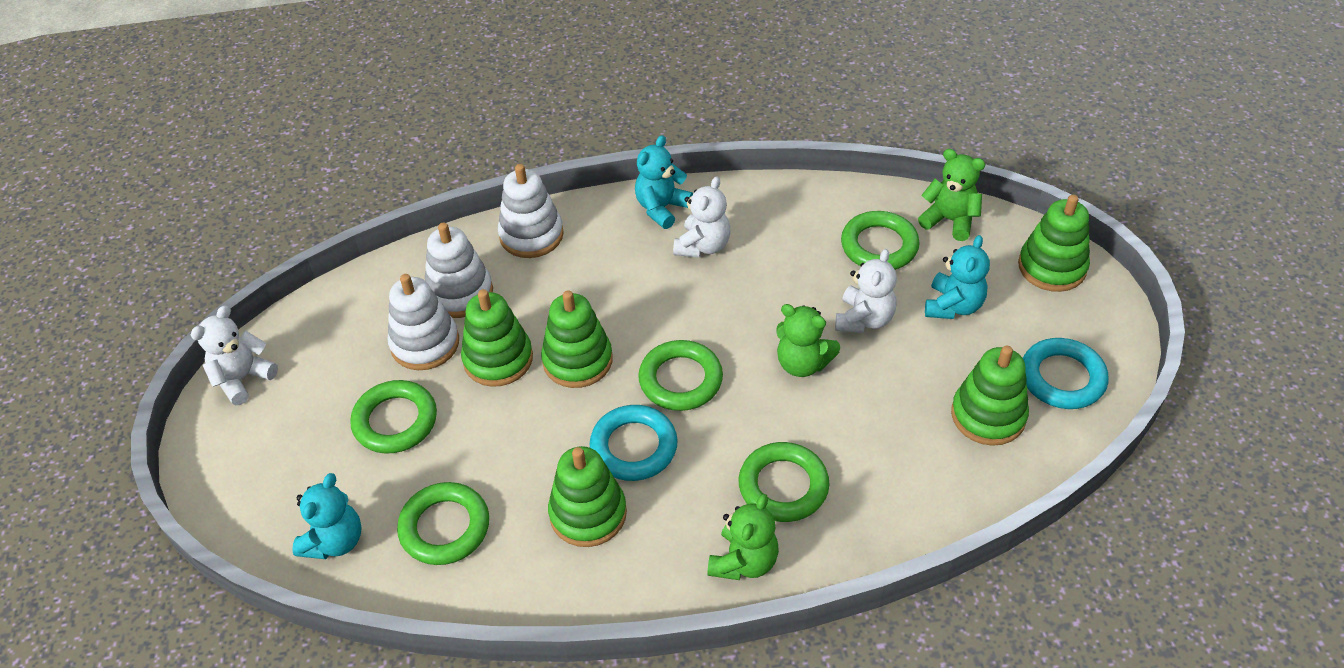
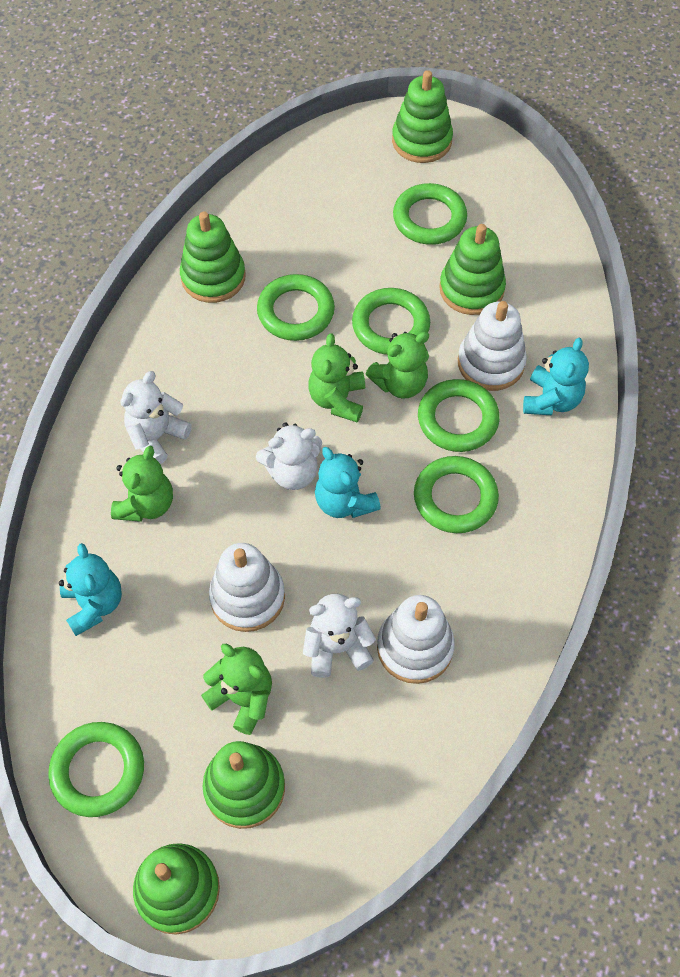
green ring: 5 -> 6
green teddy bear: 3 -> 4
turquoise ring: 2 -> 0

